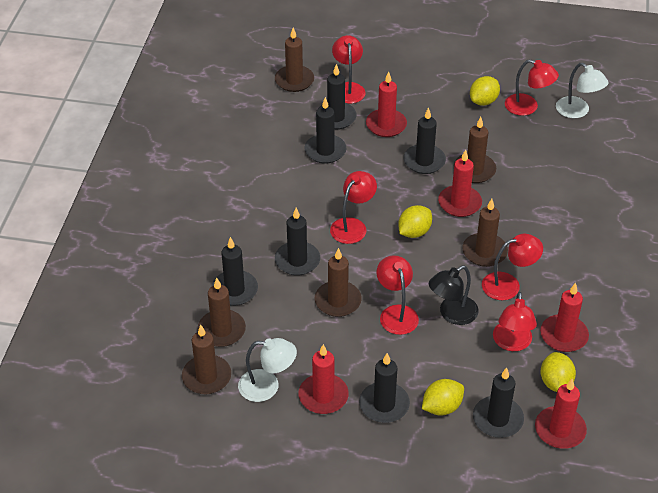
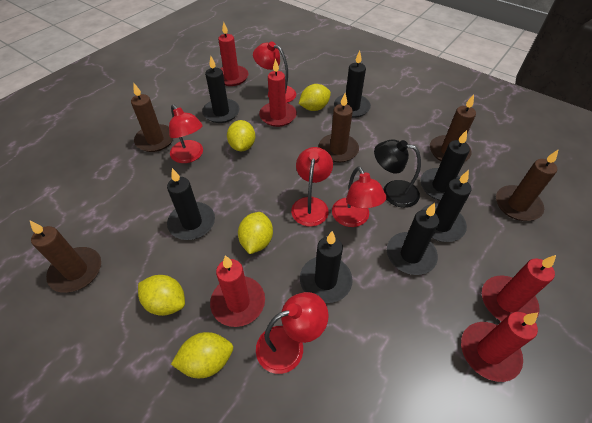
brown candle: 6 -> 5
red lamp: 6 -> 5
white lamp: 2 -> 0
yellow lemon: 4 -> 5

